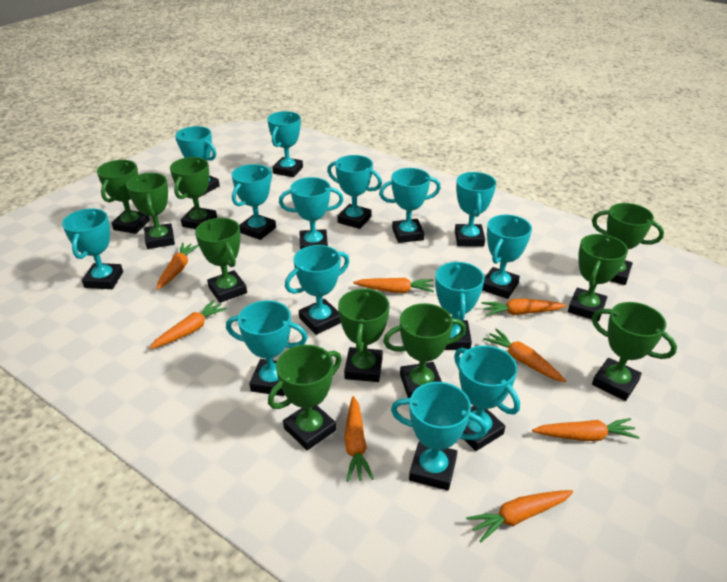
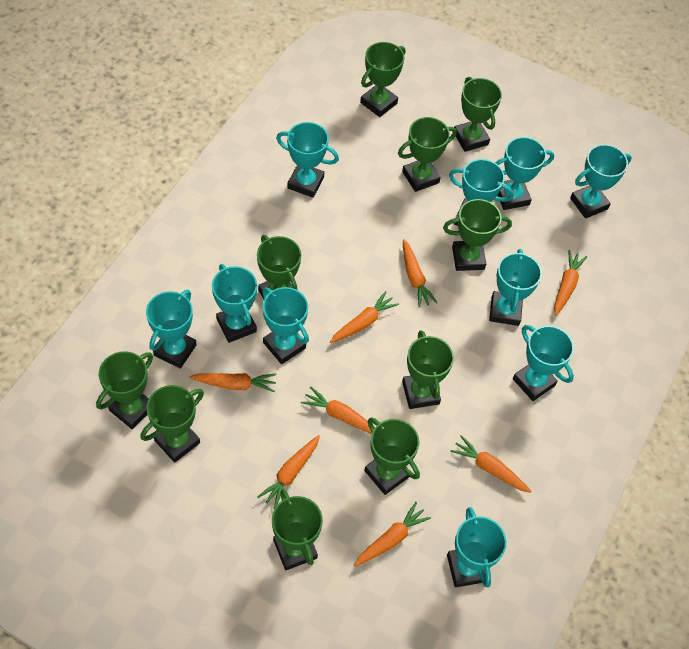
turquoise trophy: 14 -> 10

